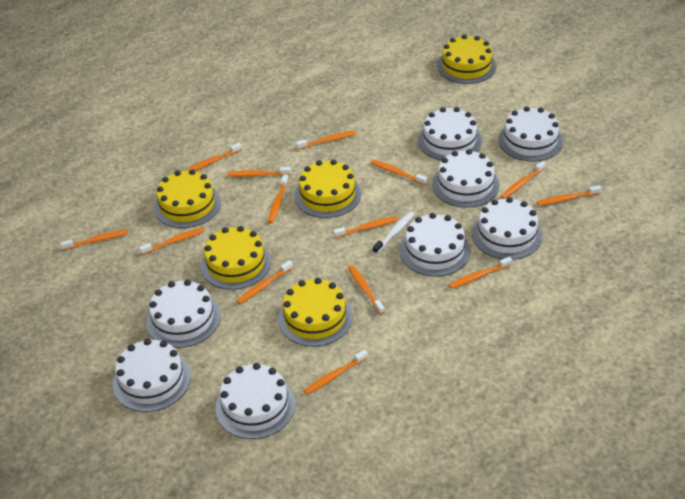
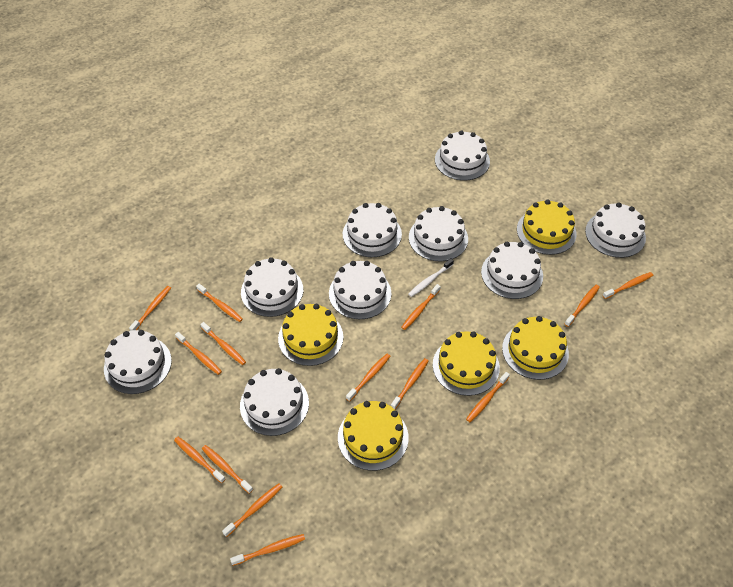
white cake: 8 -> 9

